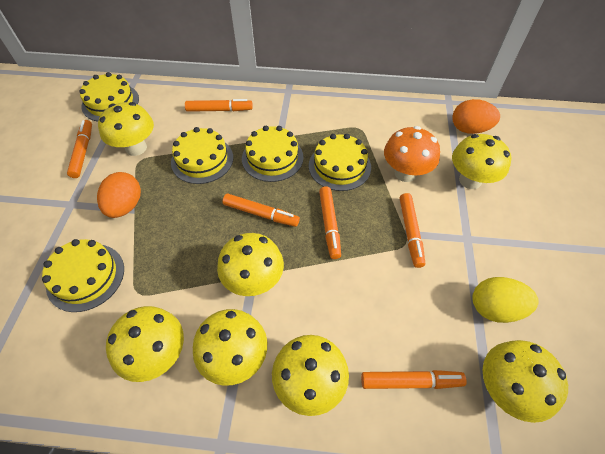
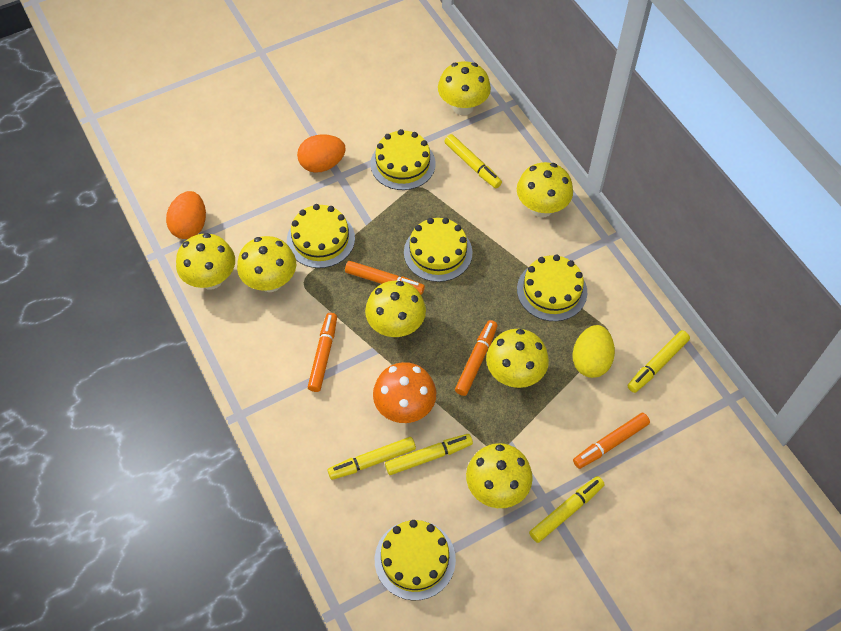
orange marker: 6 -> 4
yellow marker: 0 -> 5

